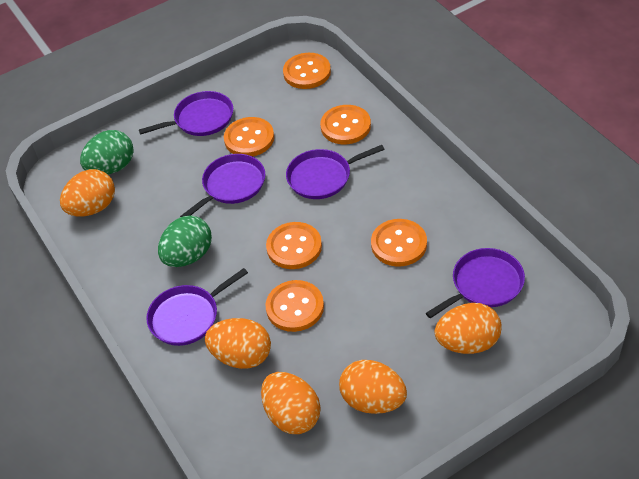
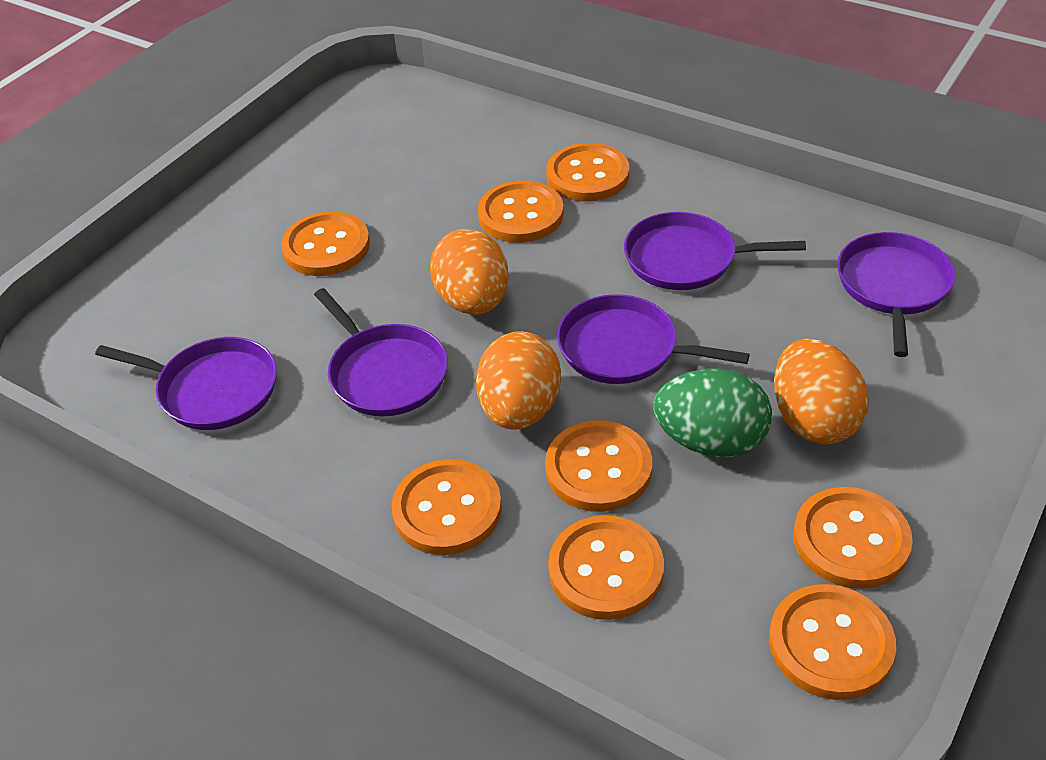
green egg: 2 -> 1
orange button: 6 -> 8
orange egg: 5 -> 3

